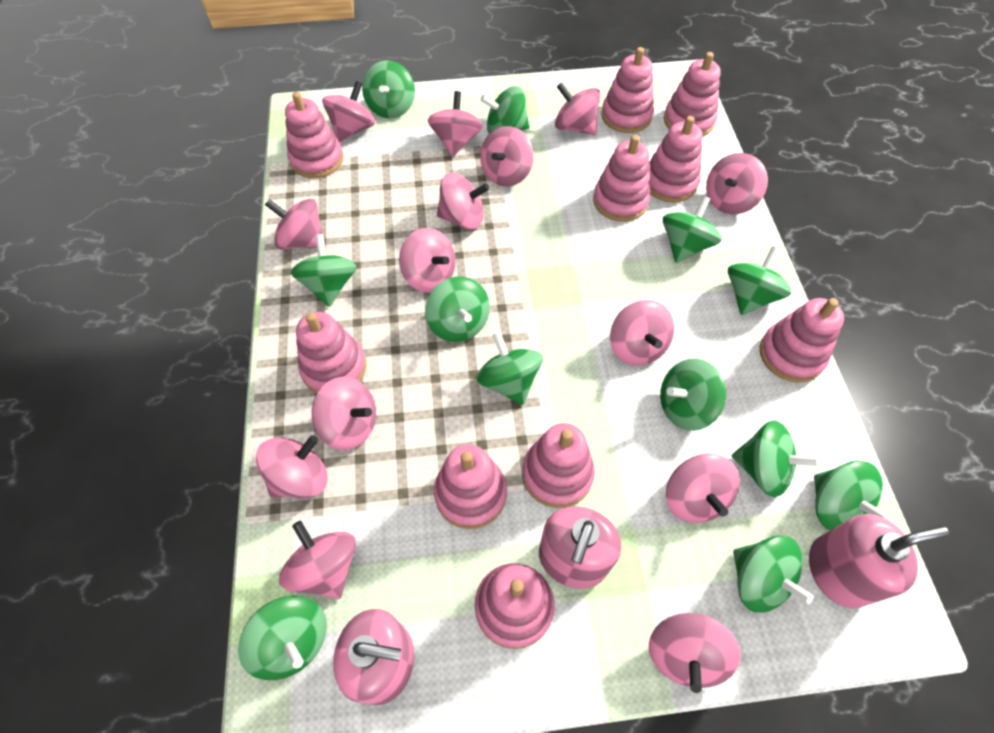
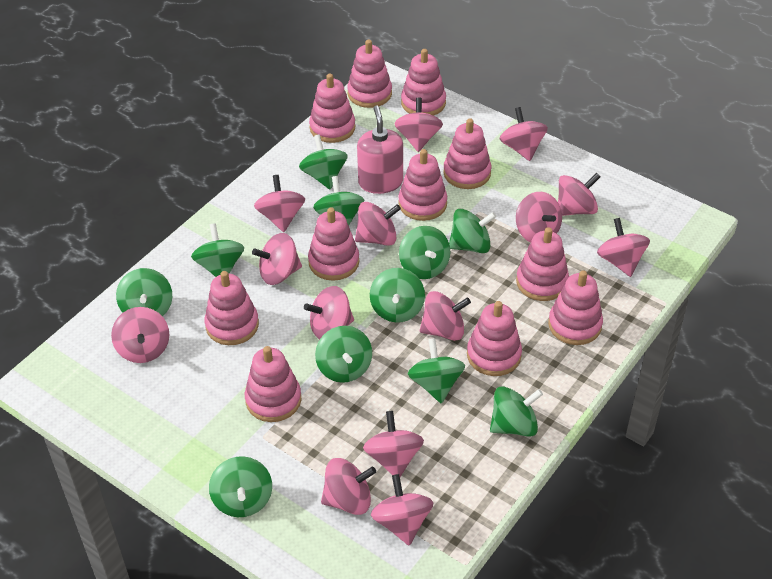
green spinning top: 12 -> 11
pink soap dispenser: 3 -> 1
pink stacking toy: 10 -> 11

